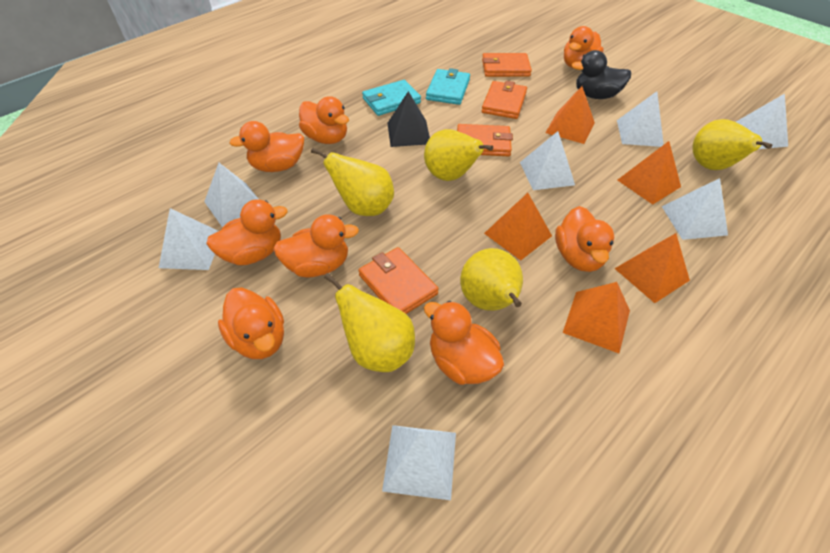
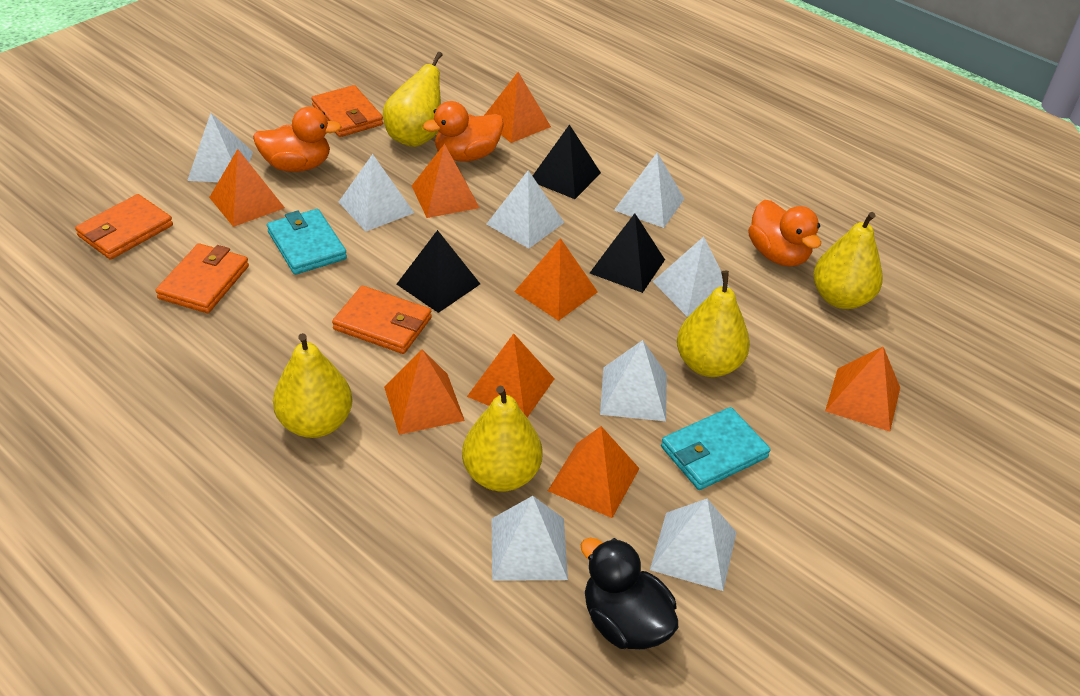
black pyramid: 1 -> 3
orange duck: 8 -> 3
orange pyramid: 5 -> 8
white pyramid: 7 -> 8

